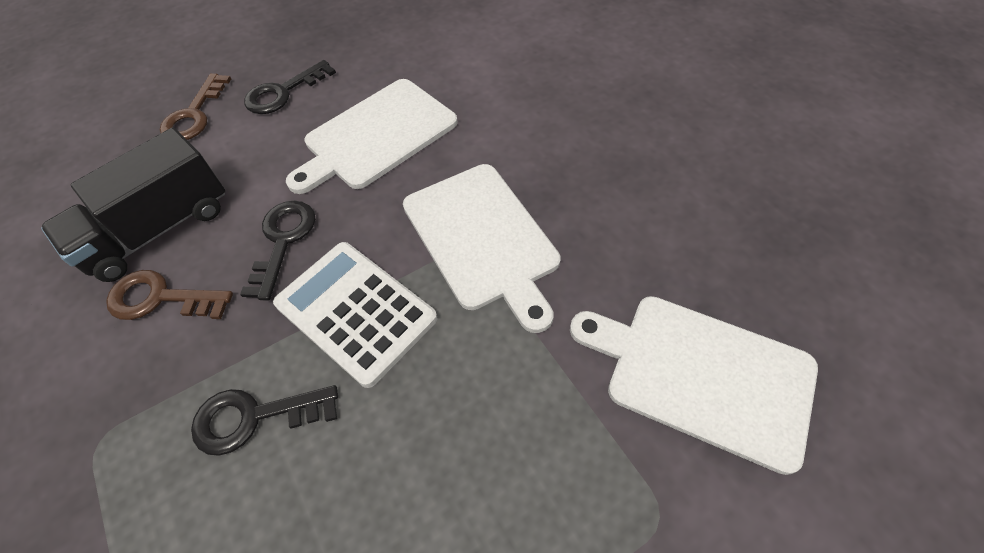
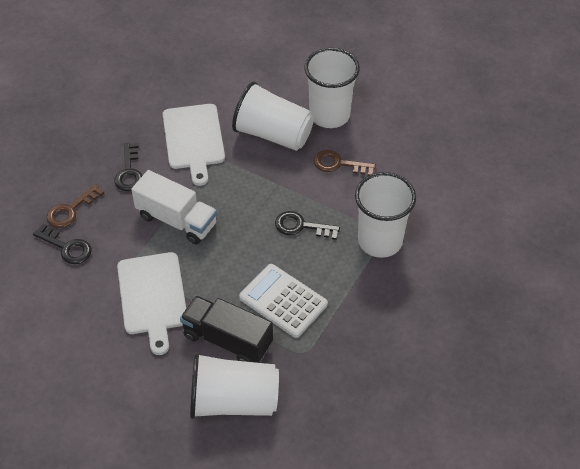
white cup: 0 -> 4
white cutting board: 3 -> 2
white truck: 0 -> 1

